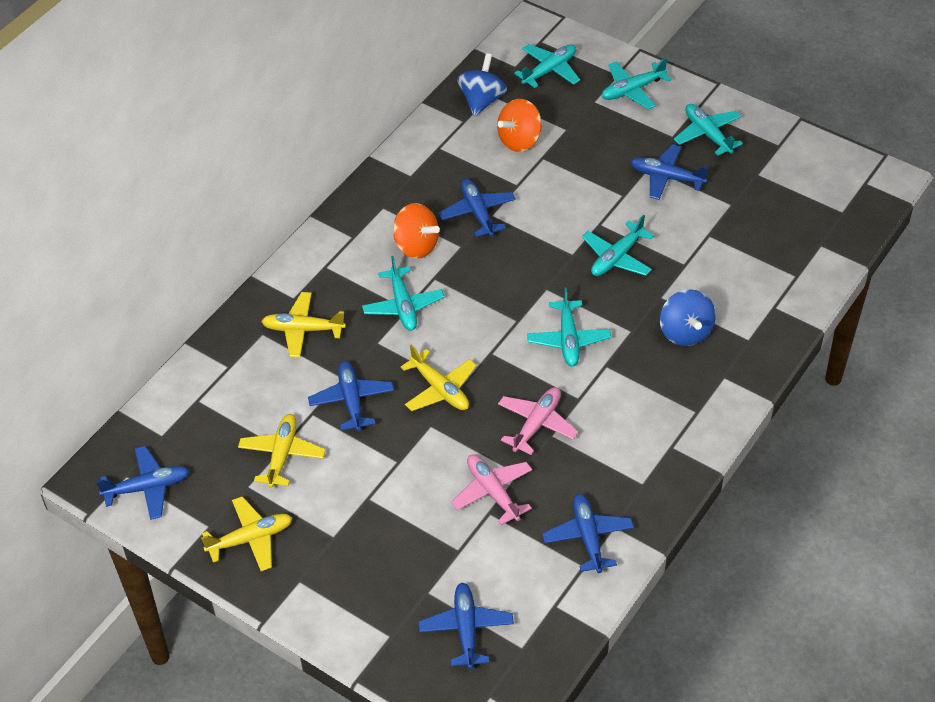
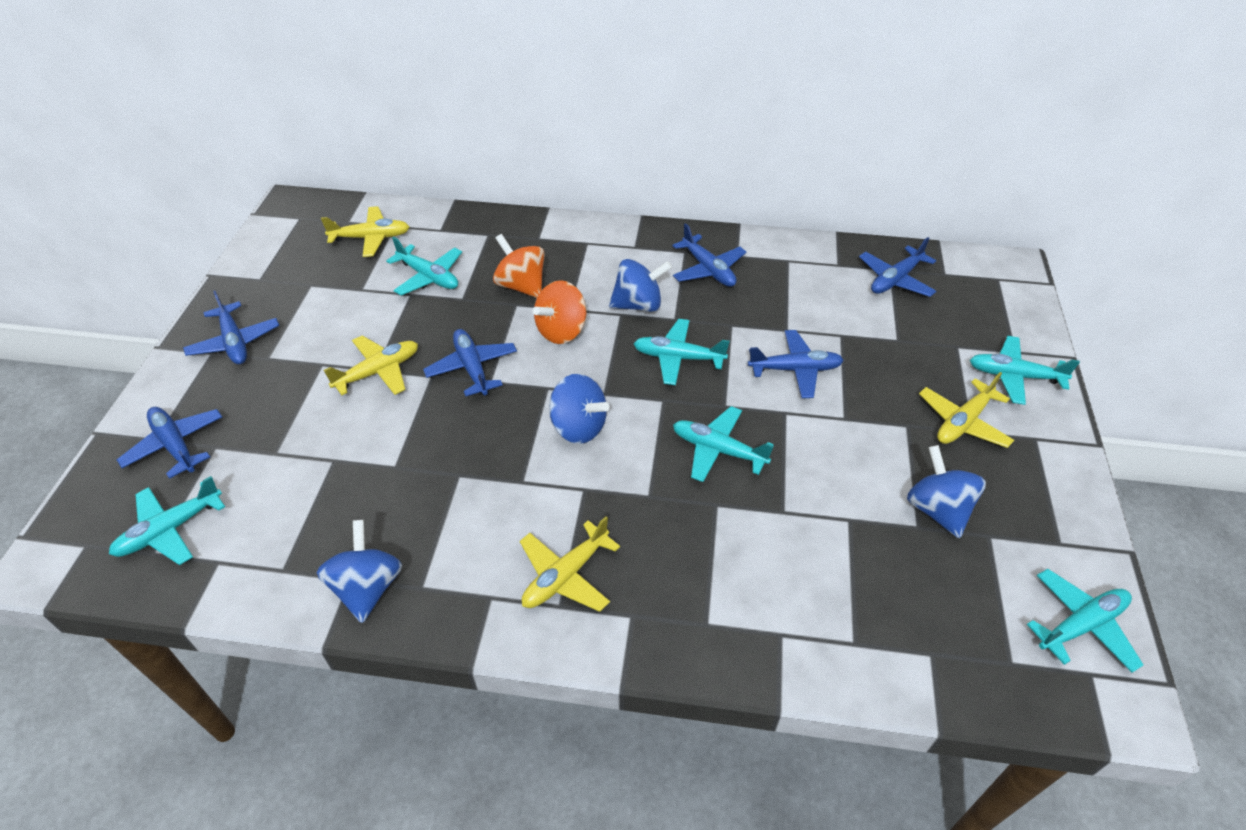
blue spinning top: 2 -> 4
pink plane: 2 -> 0

